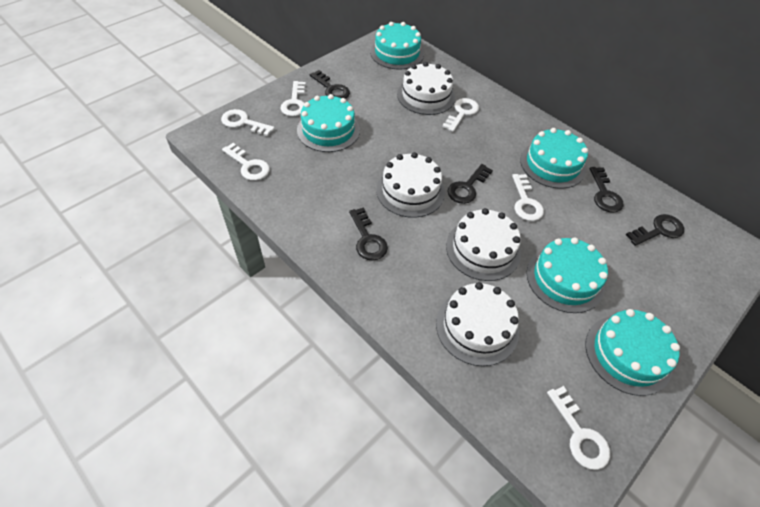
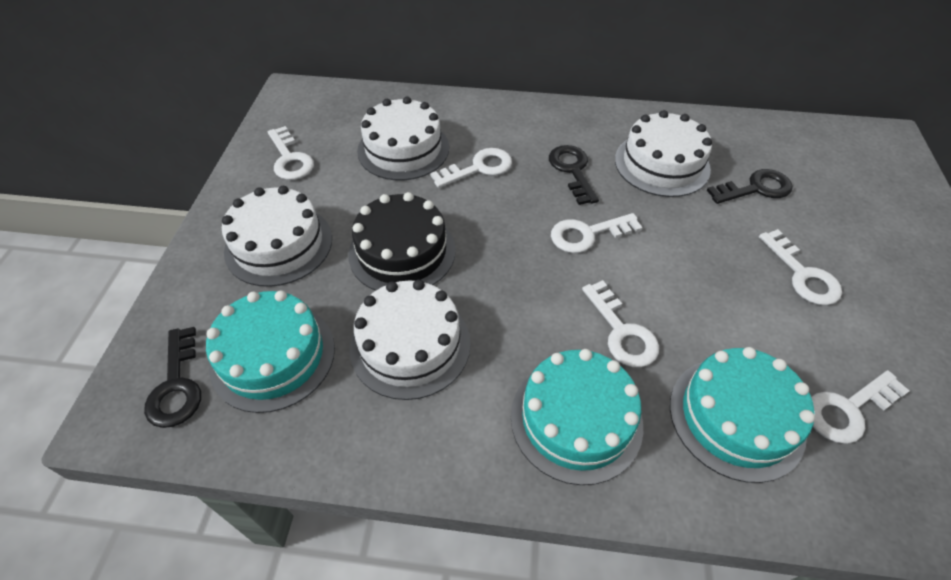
black cake: 0 -> 1
black key: 5 -> 3
turquoise cake: 5 -> 3

